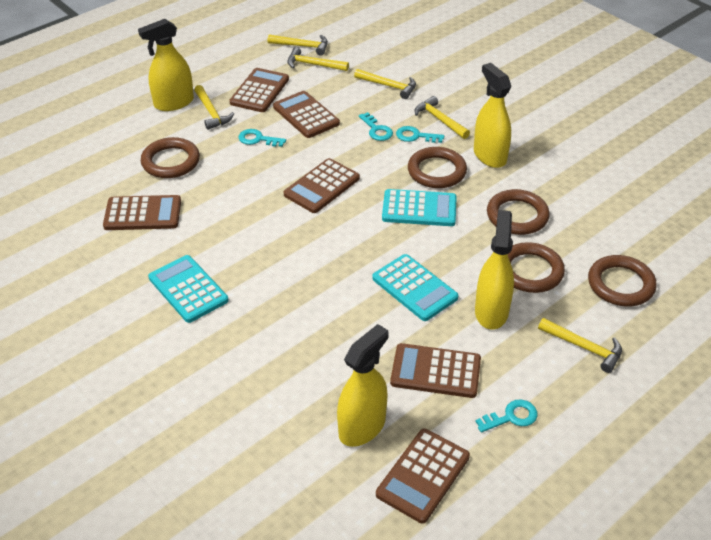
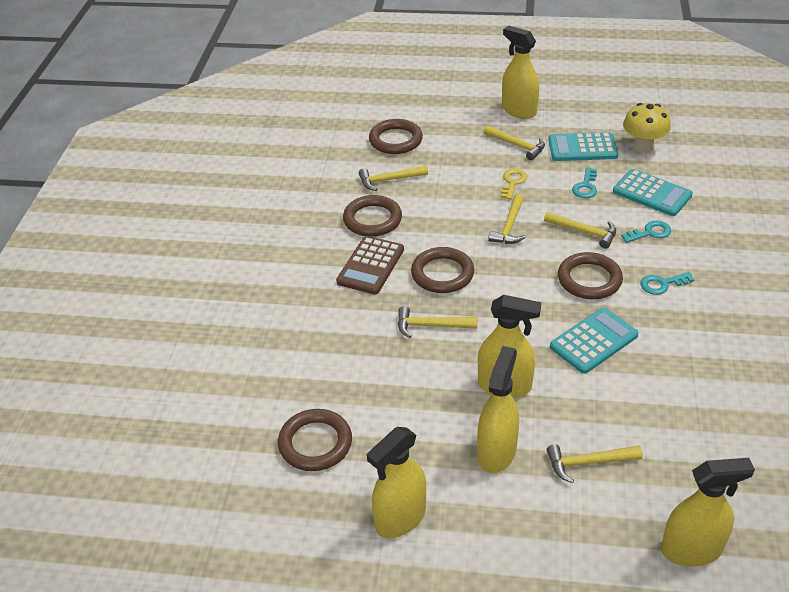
brown calculator: 6 -> 1
turquoise key: 4 -> 3
yellow key: 0 -> 1
yellow mushroom: 0 -> 1
yellow spray bottle: 4 -> 5

